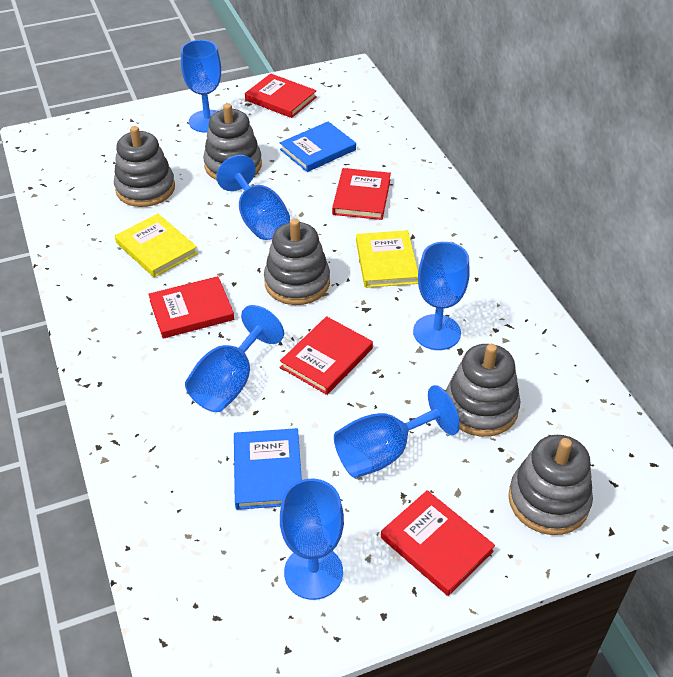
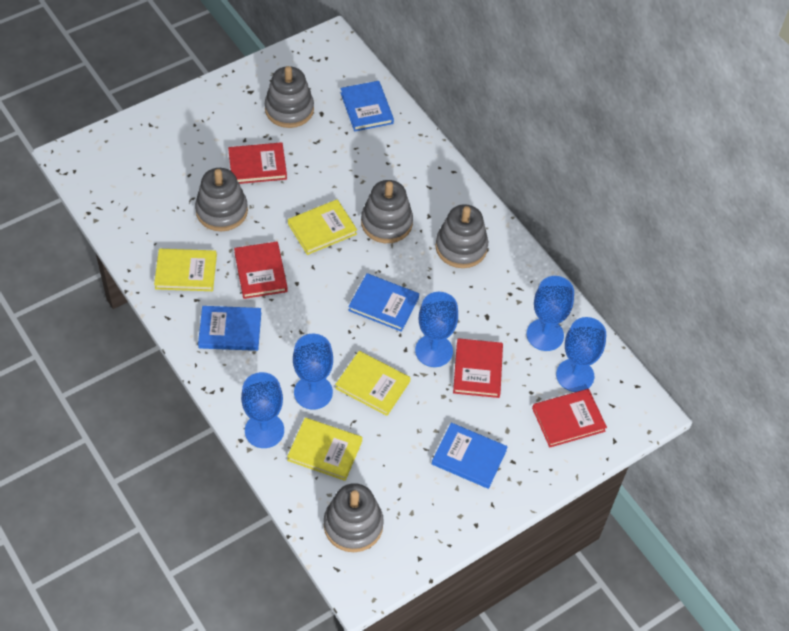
blue book: 2 -> 4
blue goblet: 6 -> 5
red book: 5 -> 4
yellow book: 2 -> 4

